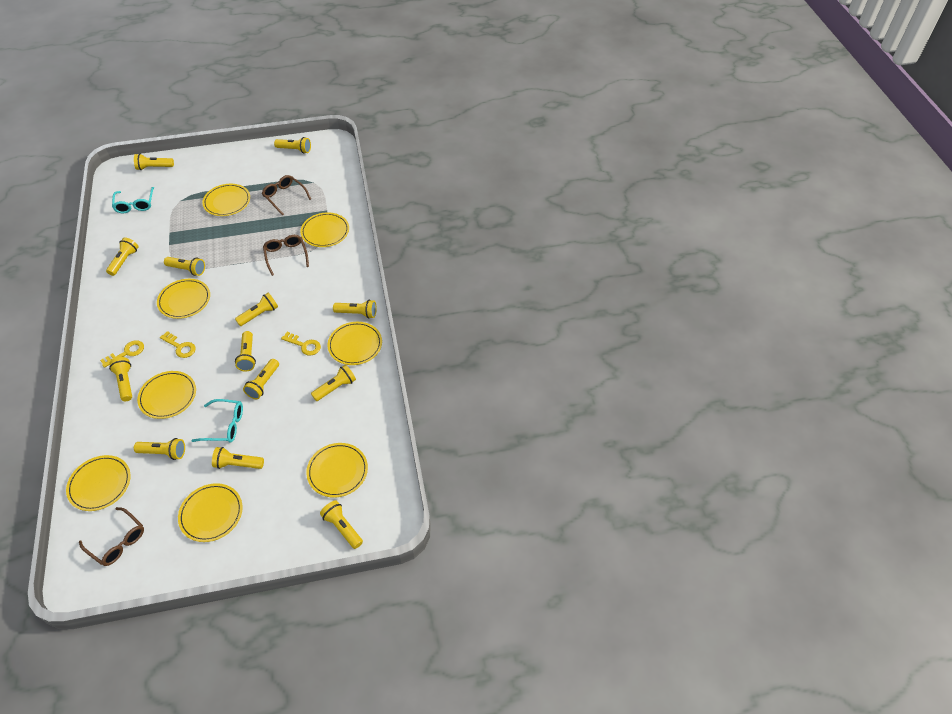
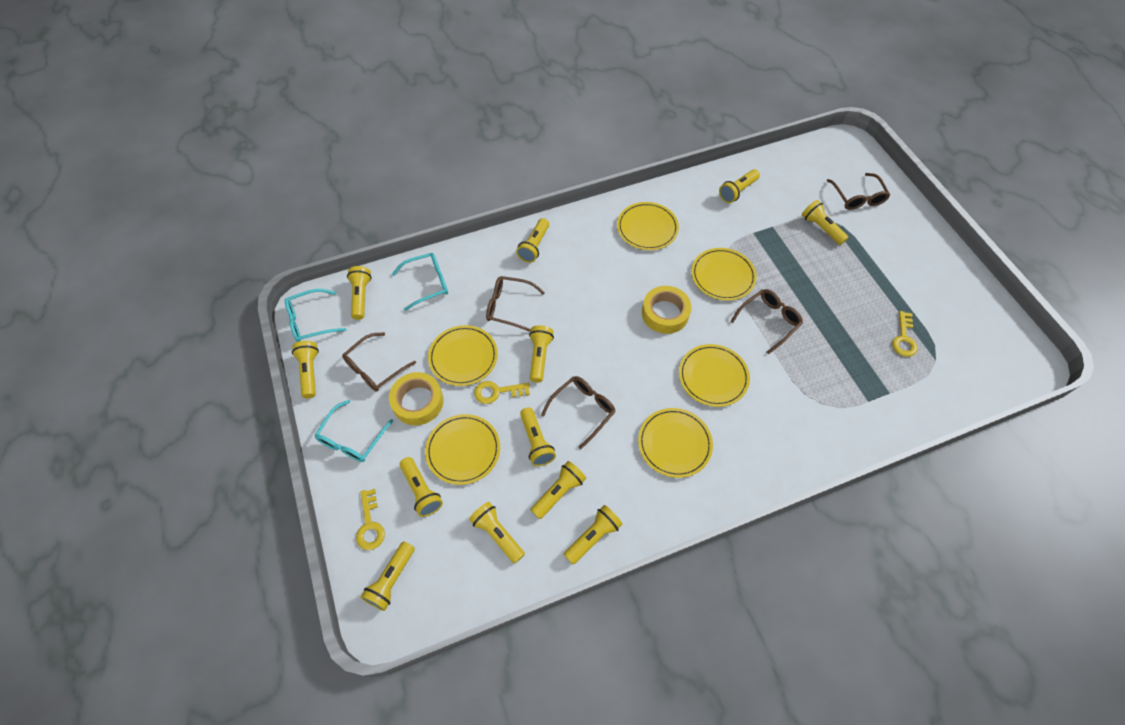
brown glasses: 3 -> 5
turquoise glasses: 2 -> 3
yellow flashlight: 13 -> 12
yellow plate: 8 -> 6
yellow tape: 0 -> 2

